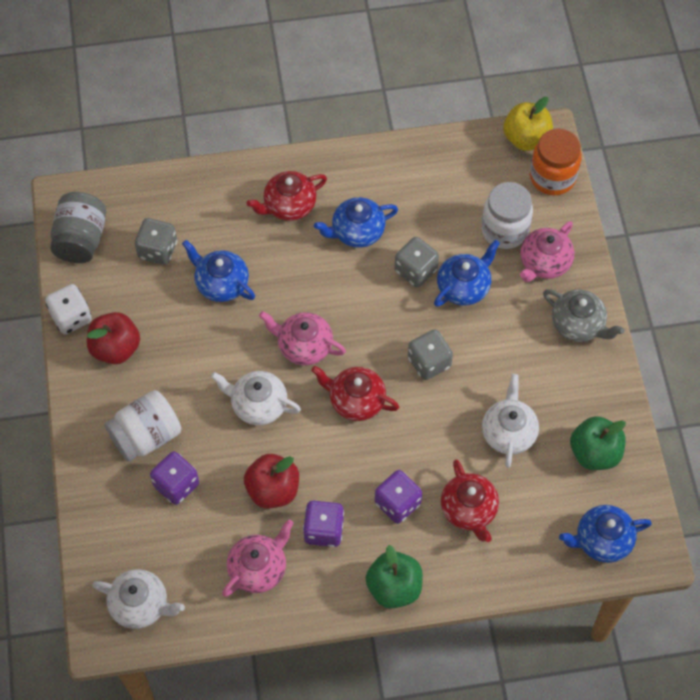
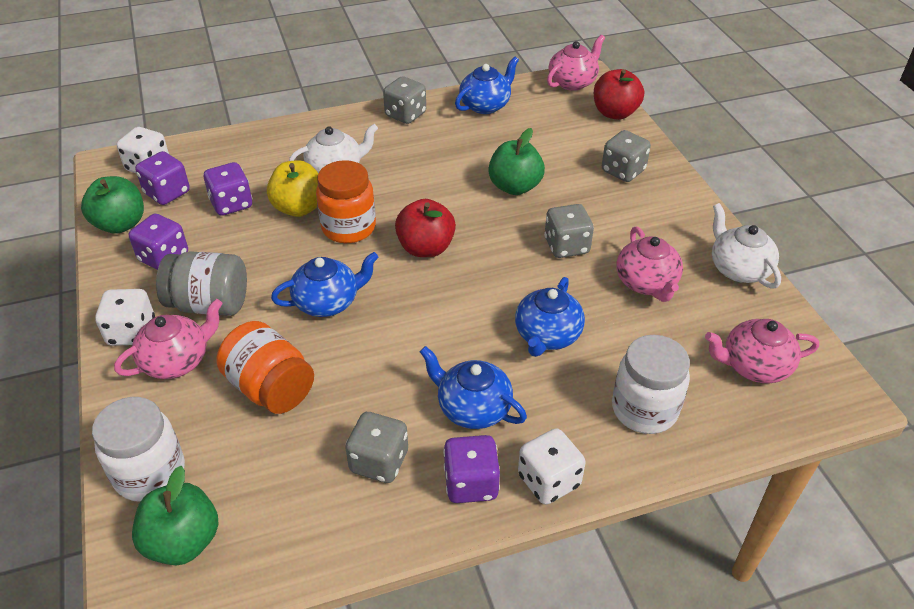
green apple: 2 -> 3
grey dice: 3 -> 4
grey teapot: 1 -> 0
orange jar: 1 -> 2
pink teapot: 3 -> 4
purple dice: 3 -> 4
red teapot: 3 -> 0
white dice: 1 -> 3
white teapot: 3 -> 2

